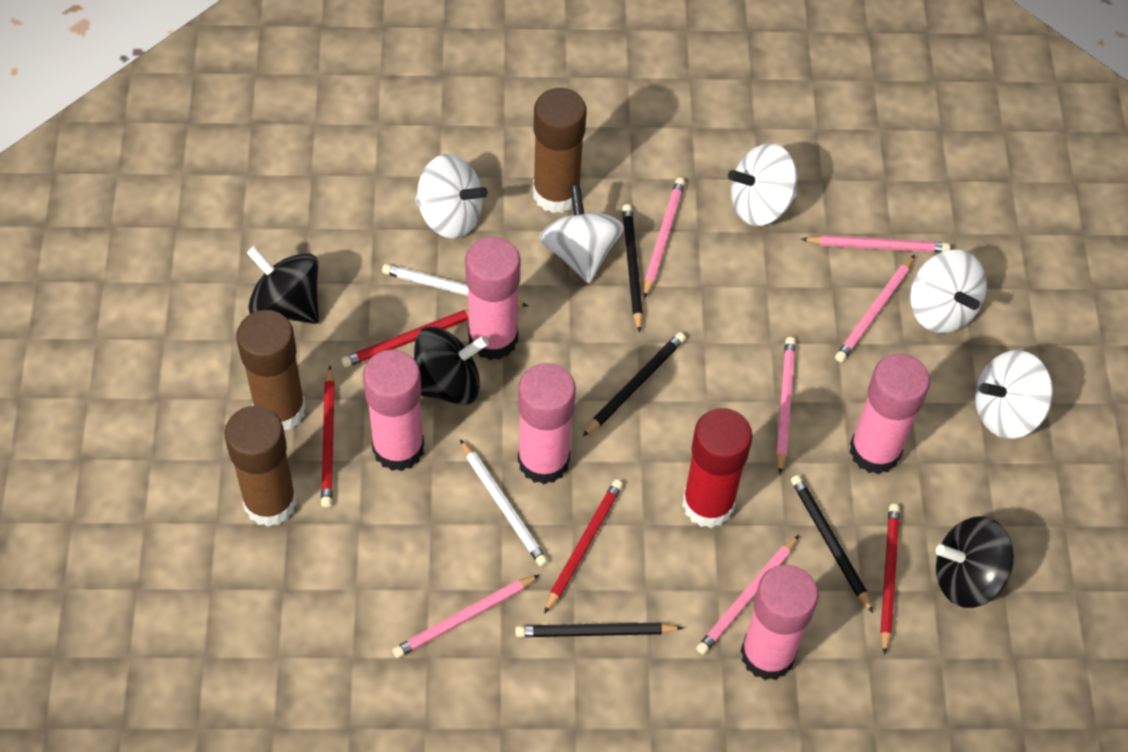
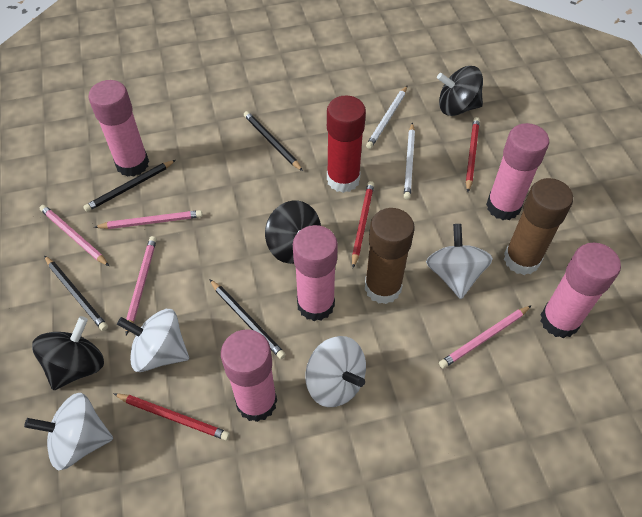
brown glue stick: 3 -> 2
pink pencil: 6 -> 4
red pencil: 4 -> 3
white spinning top: 5 -> 4

